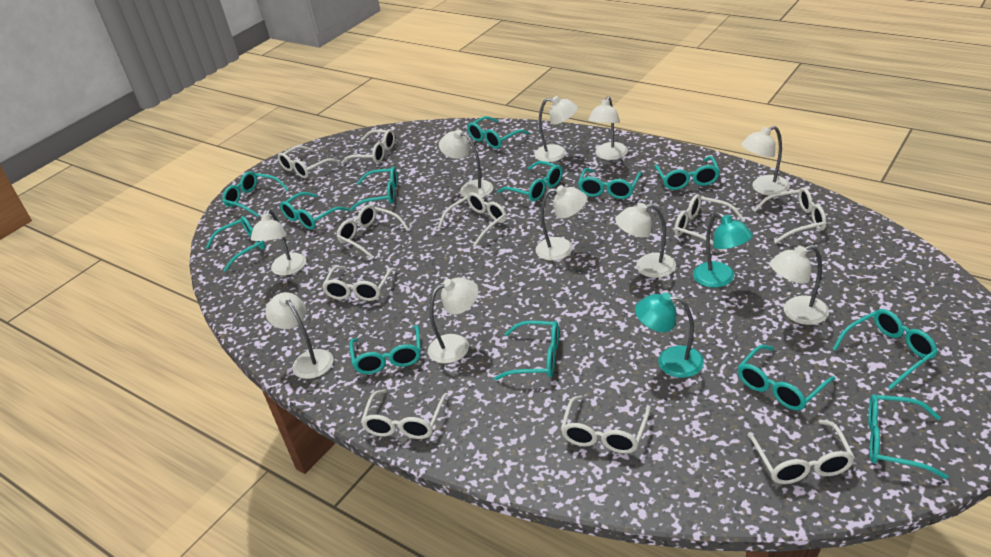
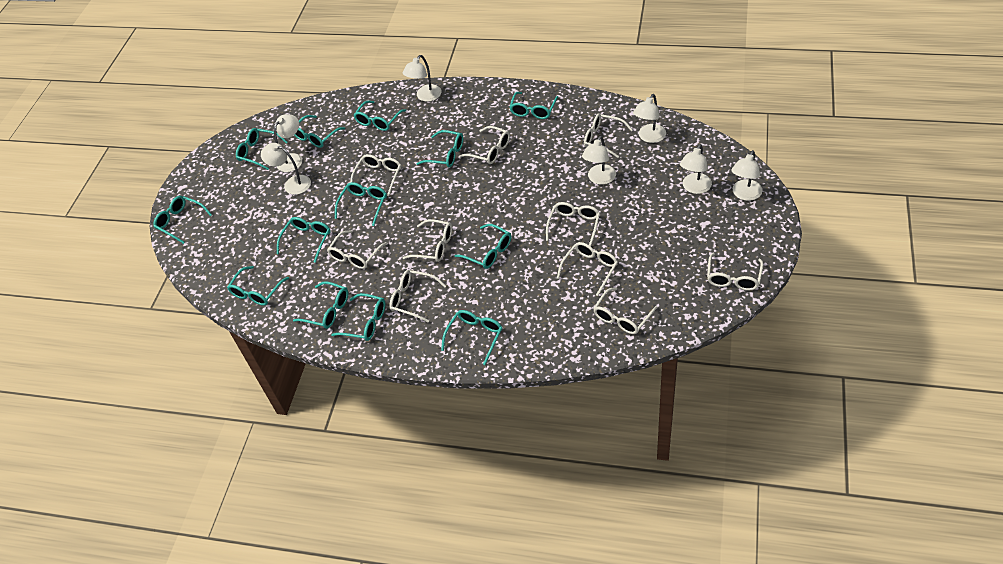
turquoise lamp: 2 -> 0
white lamp: 10 -> 7

